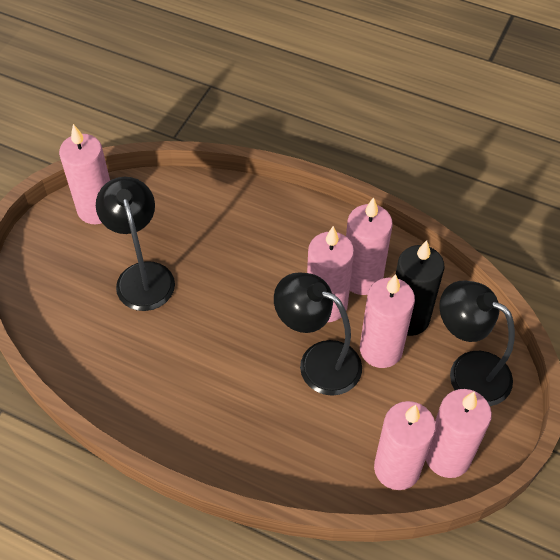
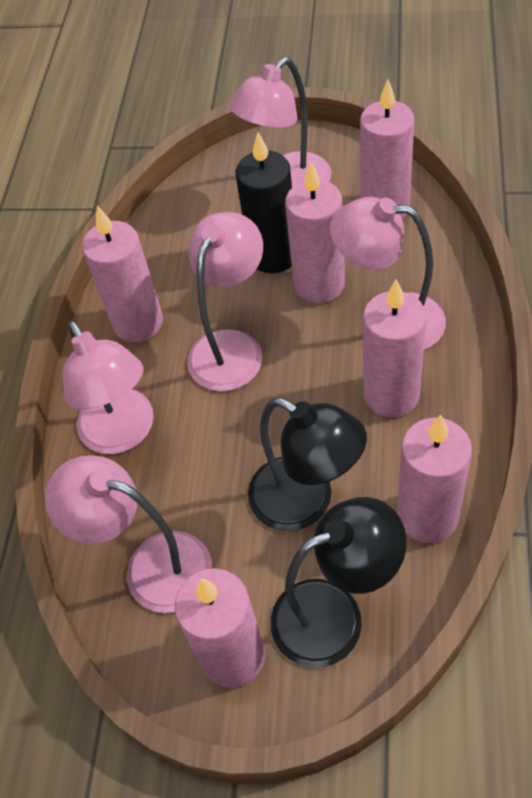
black lamp: 3 -> 2
pink lamp: 0 -> 5

